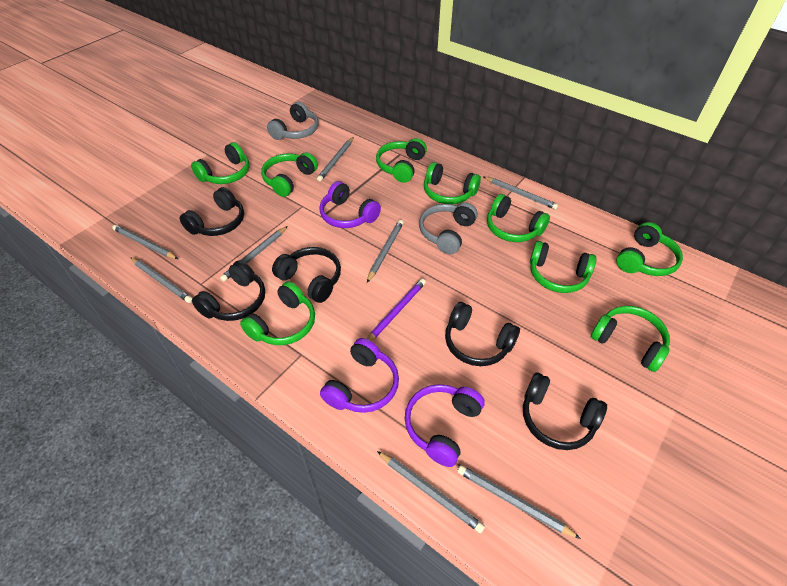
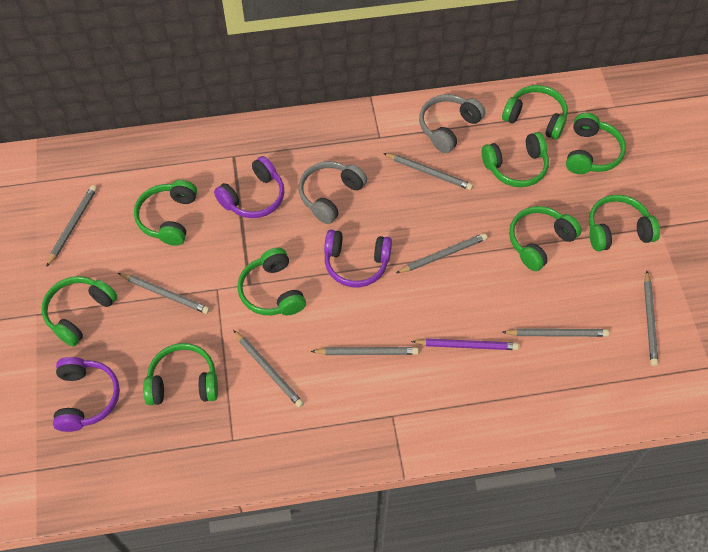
black headphones: 5 -> 0

